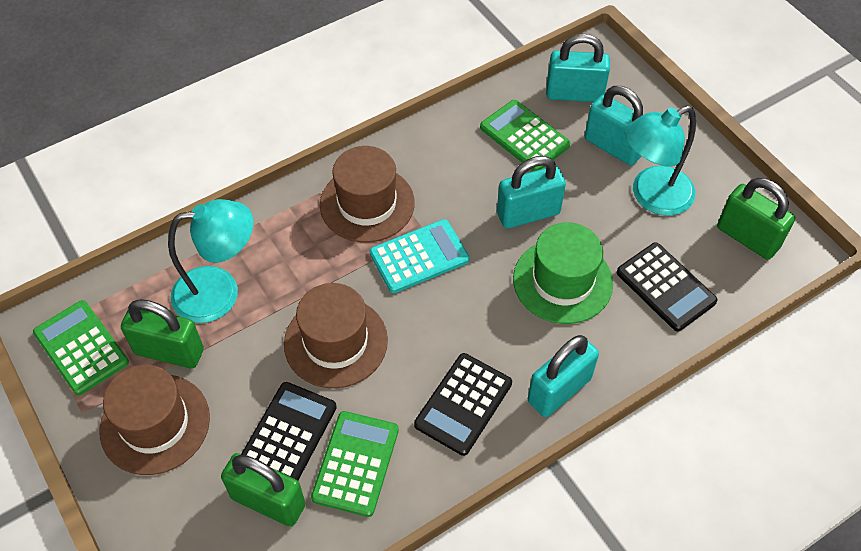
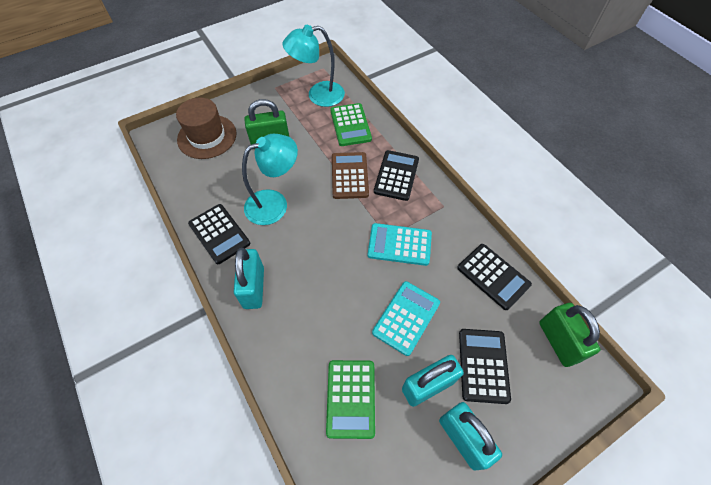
black calculator: 3 -> 4
brown calculator: 0 -> 1
brown hat: 3 -> 1
green calculator: 3 -> 2
green hat: 1 -> 0
green padlock: 3 -> 2
turquoise calculator: 1 -> 2
turquoise padlock: 4 -> 3

